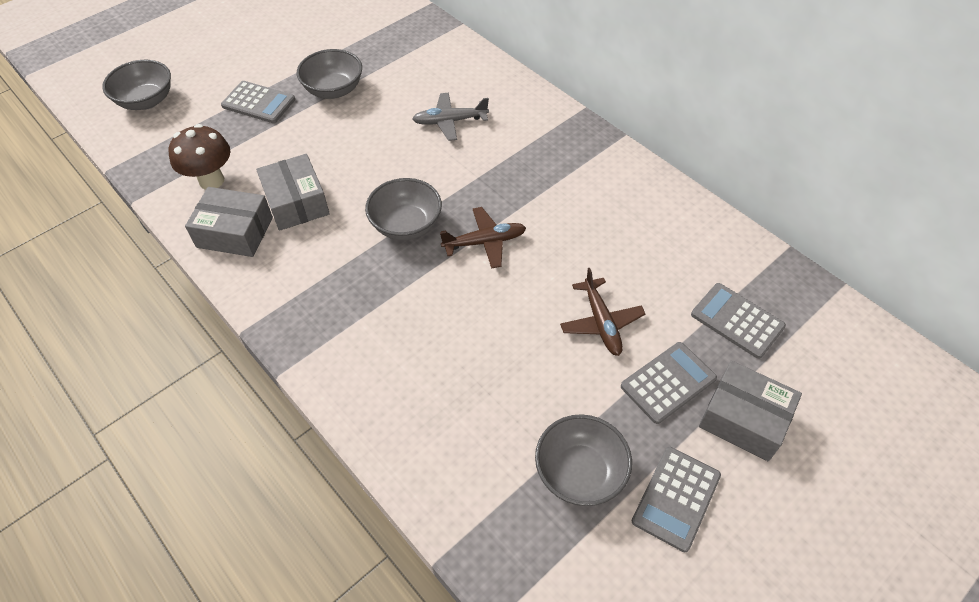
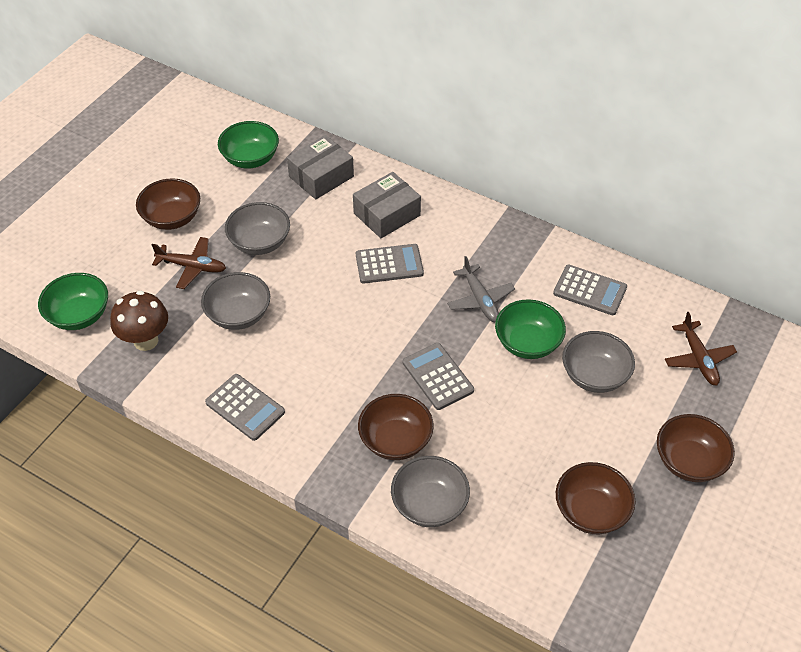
brown bowl: 0 -> 4
green bowl: 0 -> 3
grey box: 3 -> 2

